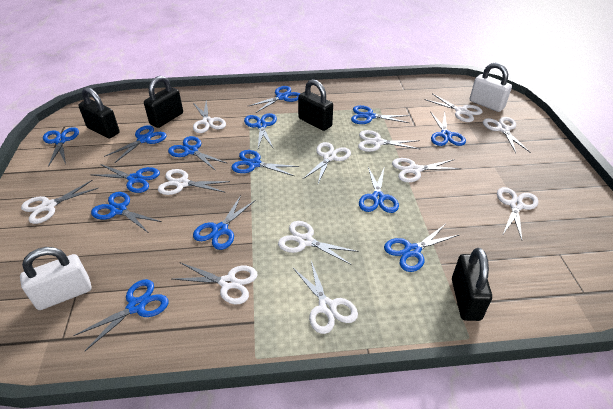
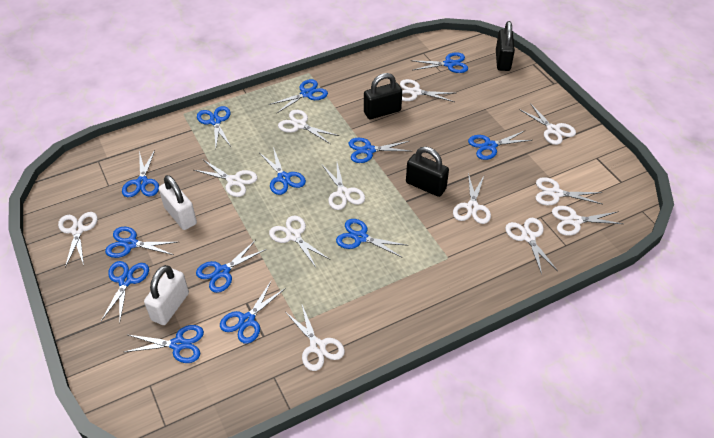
black padlock: 4 -> 3
blue scissors: 14 -> 13

